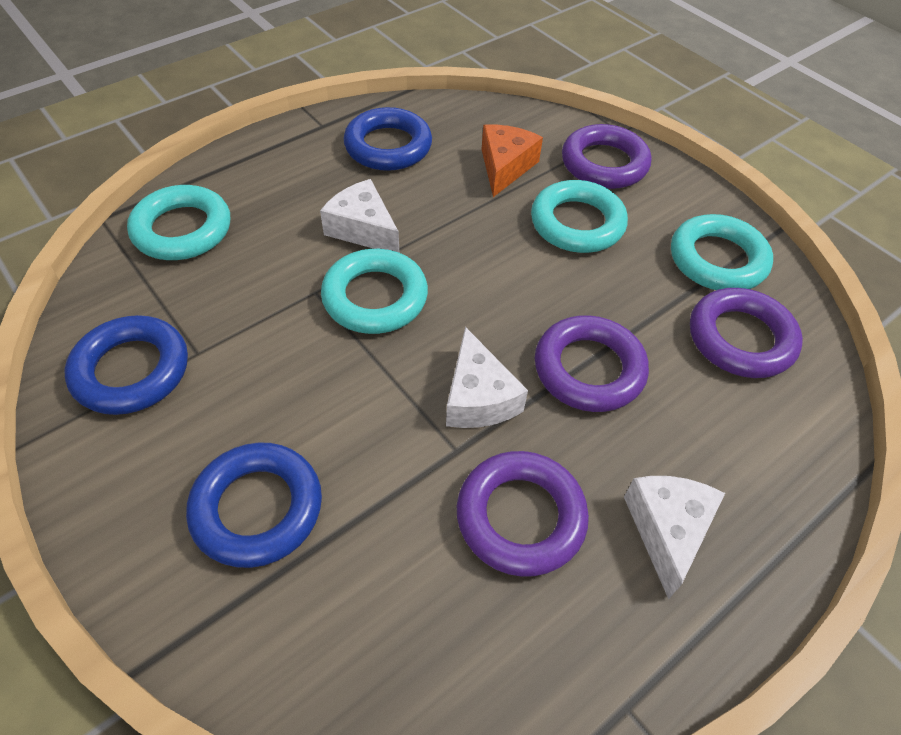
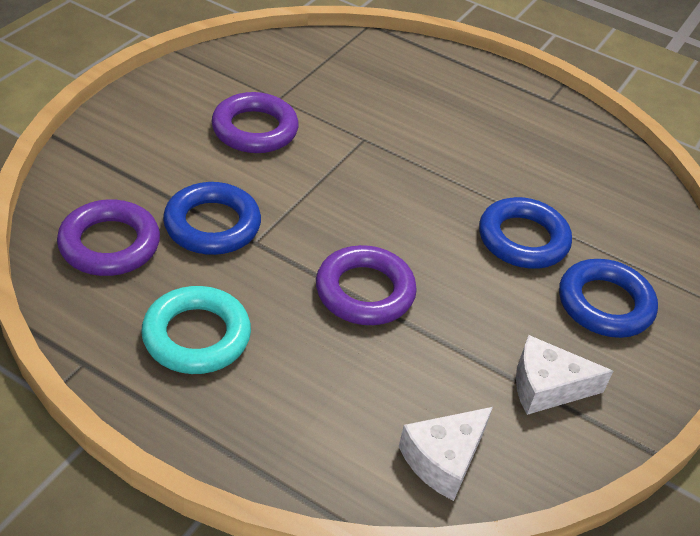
orange cheese: 1 -> 0
purple ring: 4 -> 3
turquoise ring: 4 -> 1
white cheese: 3 -> 2

